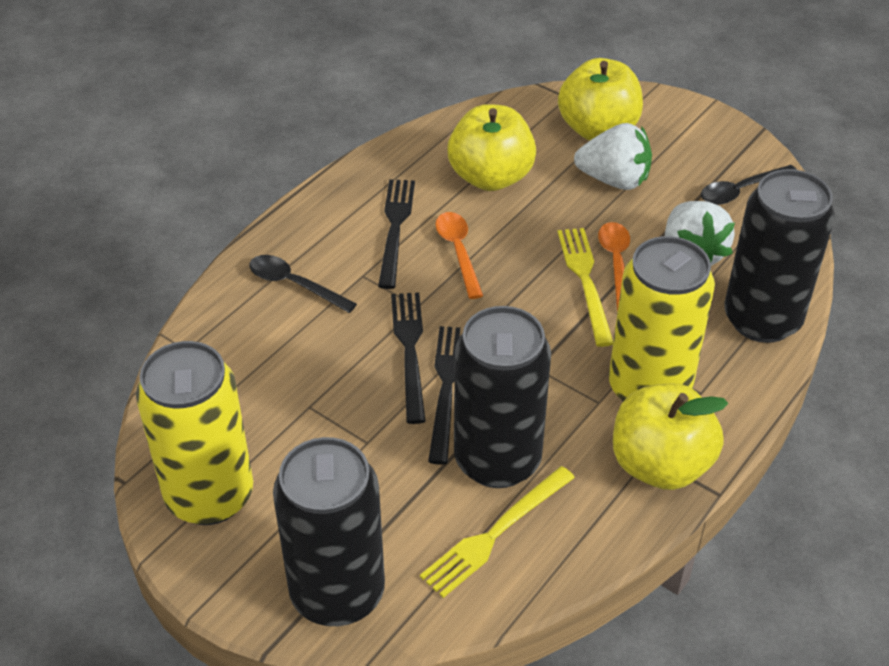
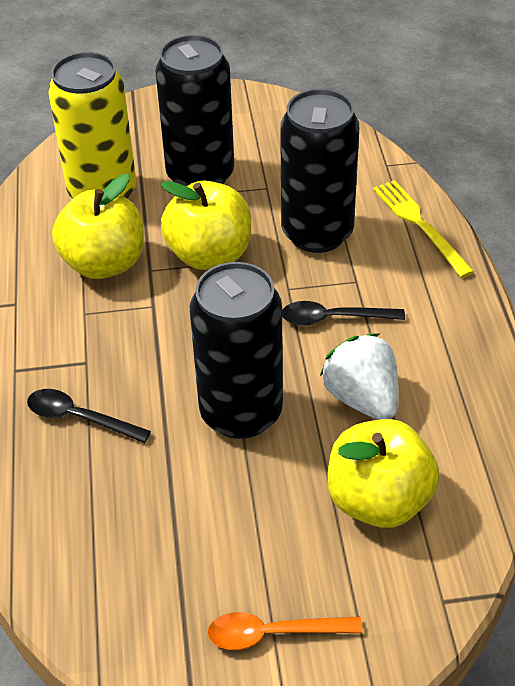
black fork: 3 -> 0
orange spoon: 2 -> 1
white strawberry: 2 -> 1
yellow can: 2 -> 1
yellow fork: 2 -> 1

